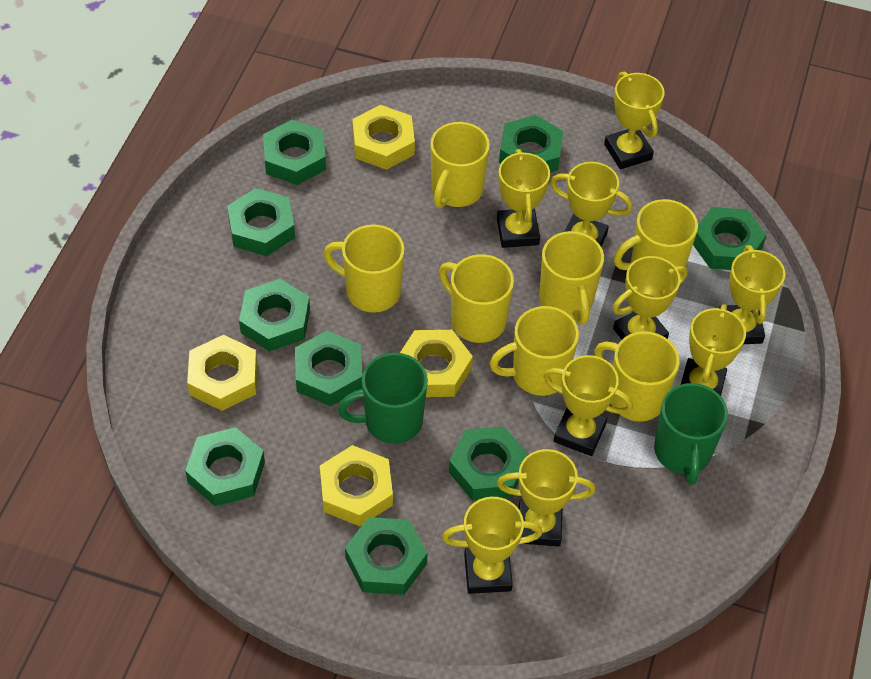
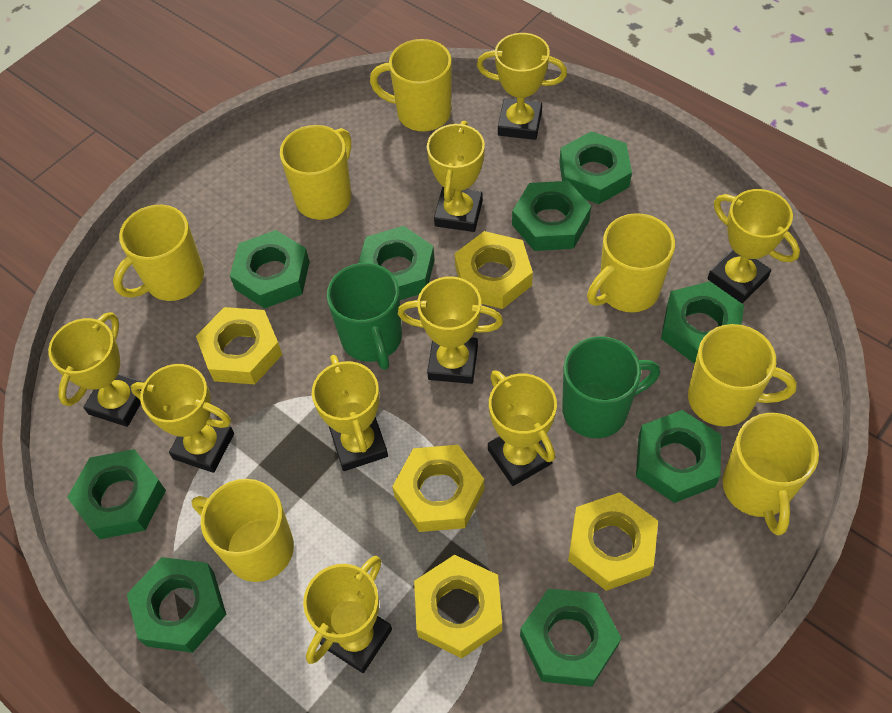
yellow nut: 4 -> 5

